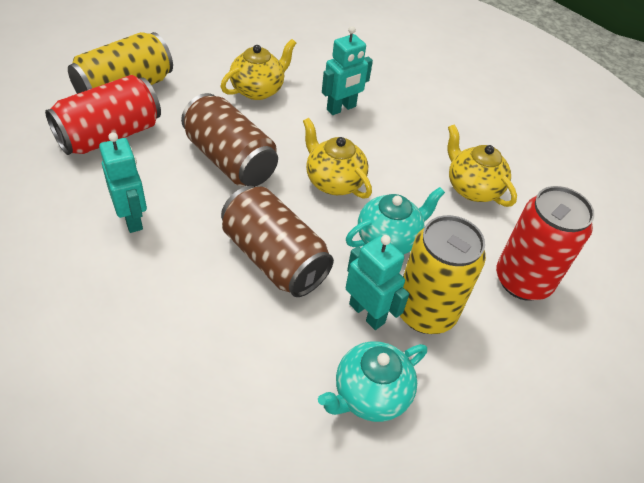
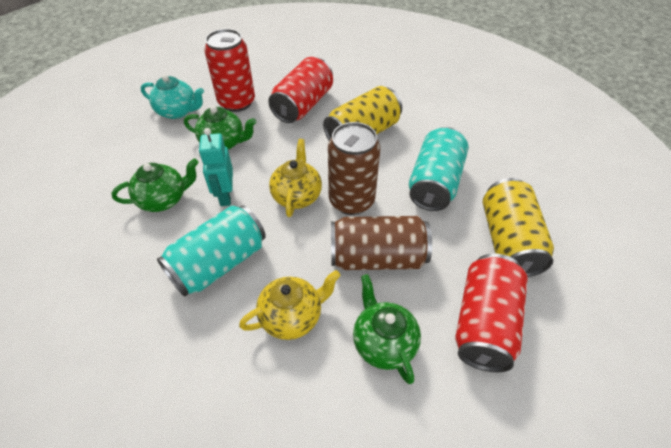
green teapot: 0 -> 3
red can: 2 -> 3
turquoise can: 0 -> 2
turquoise robot: 3 -> 1
turquoise teapot: 2 -> 1
yellow teapot: 3 -> 2

